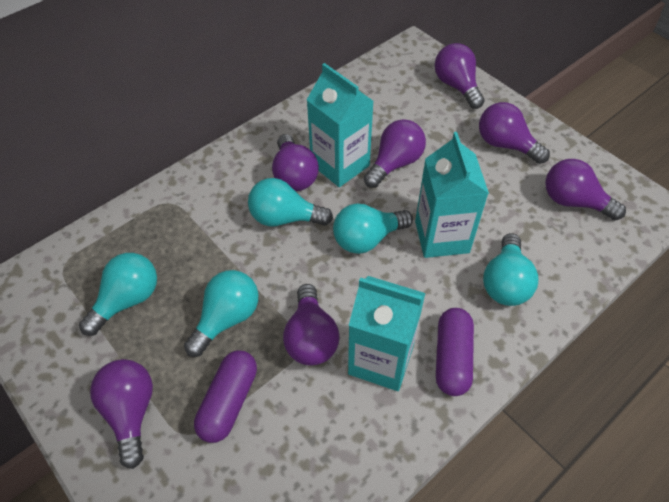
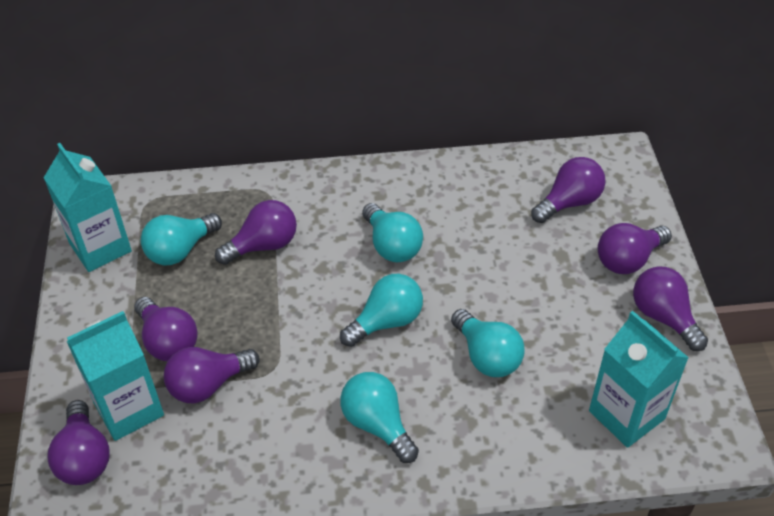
purple capsule: 2 -> 0

